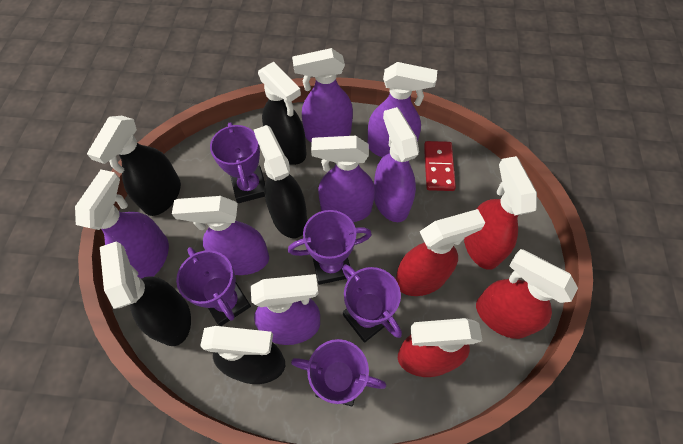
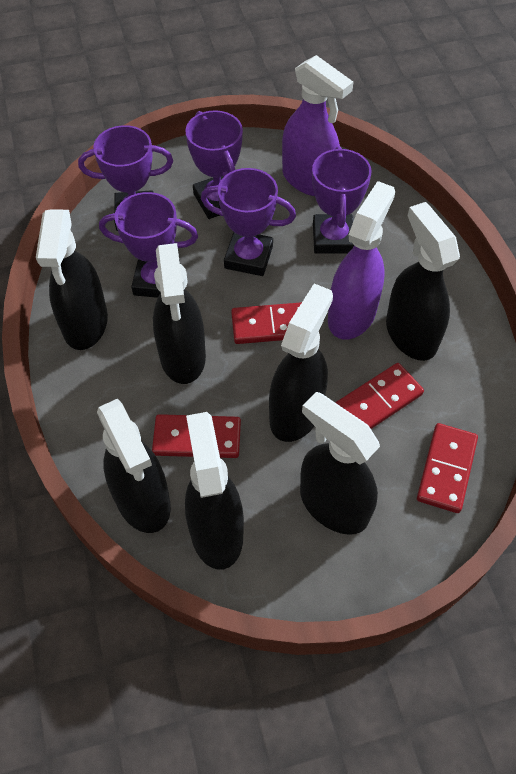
black spray bottle: 5 -> 7
purple spray bottle: 7 -> 2
red domino: 1 -> 4
red spray bottle: 4 -> 0

